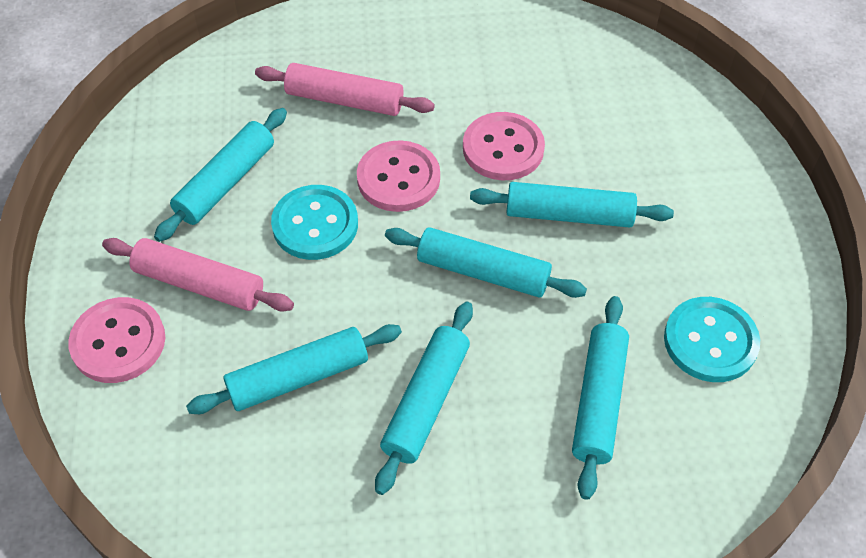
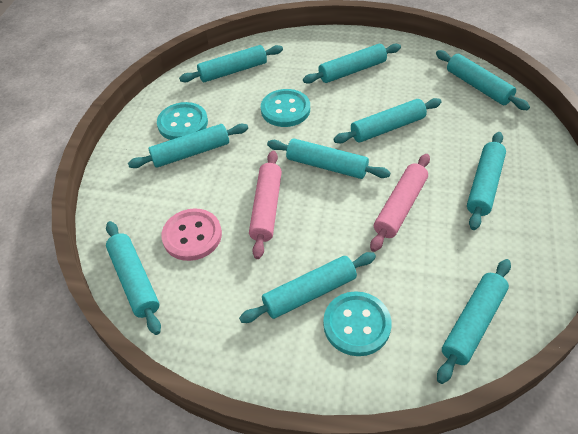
pink button: 3 -> 1
turquoise button: 2 -> 3
turquoise rolling pin: 6 -> 10

